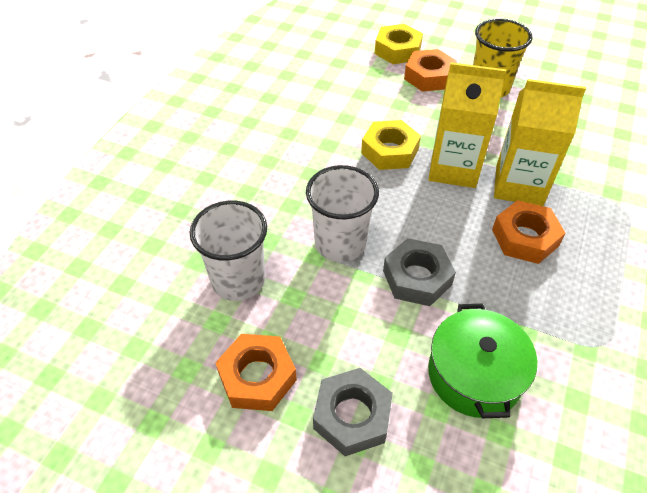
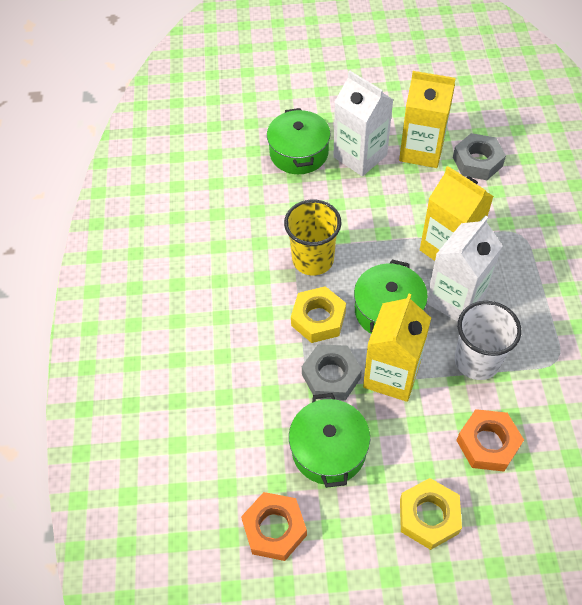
green pot: 1 -> 3
orange nut: 3 -> 2
white carton: 0 -> 2
white cup: 2 -> 1
yellow carton: 2 -> 3

